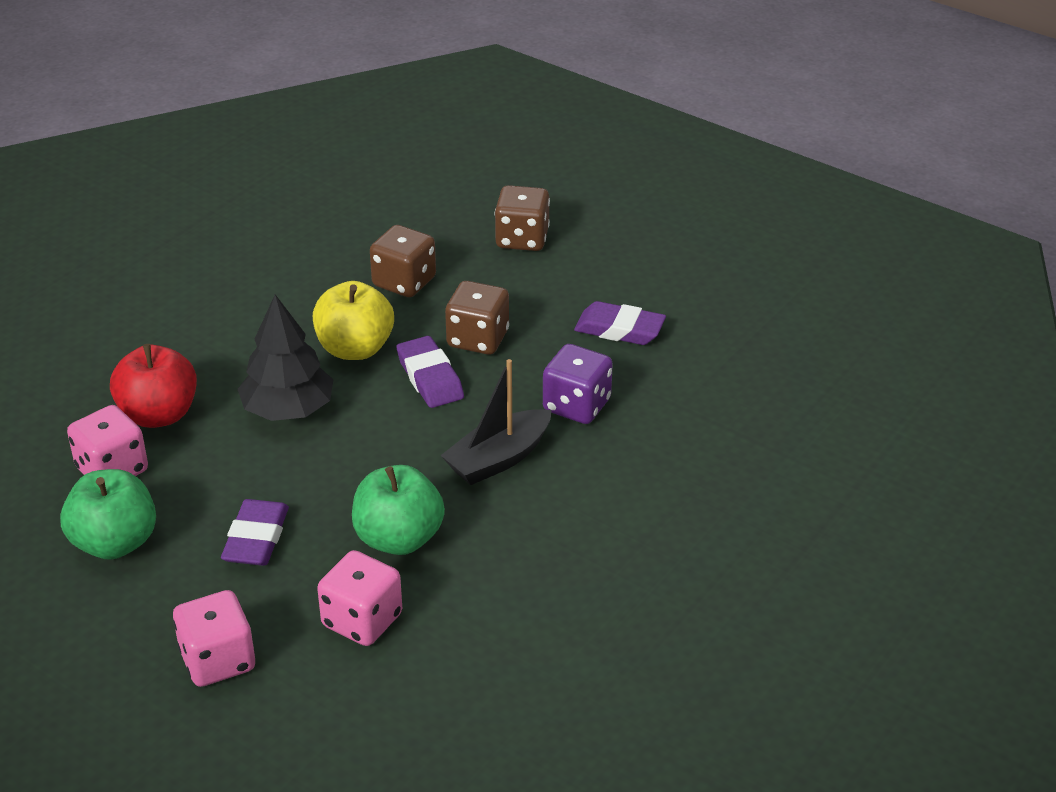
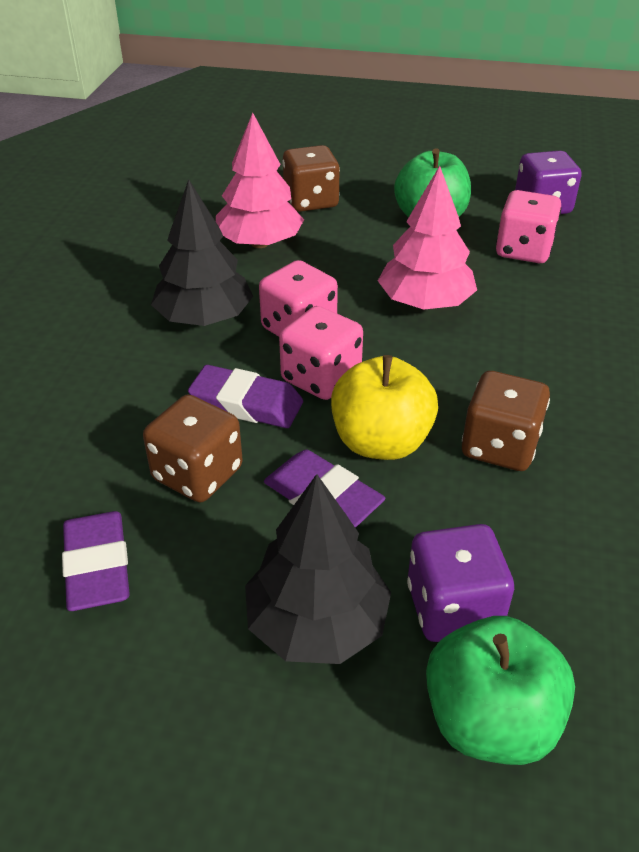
black boat: 1 -> 0
black tree: 1 -> 2
pink tree: 0 -> 2
purple dice: 1 -> 2
red apple: 1 -> 0

